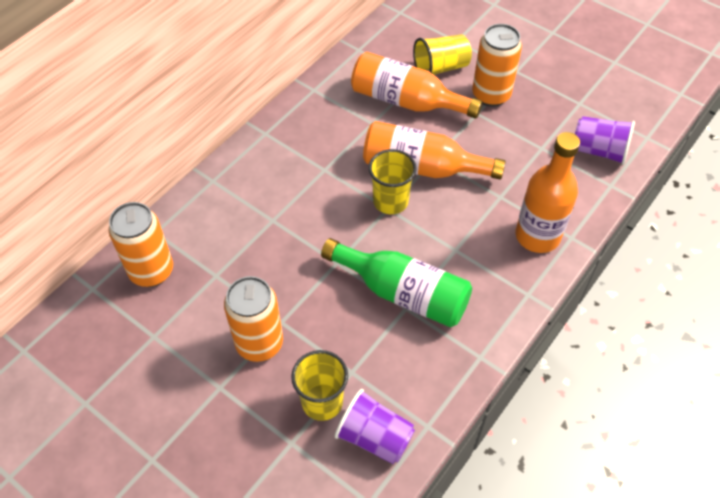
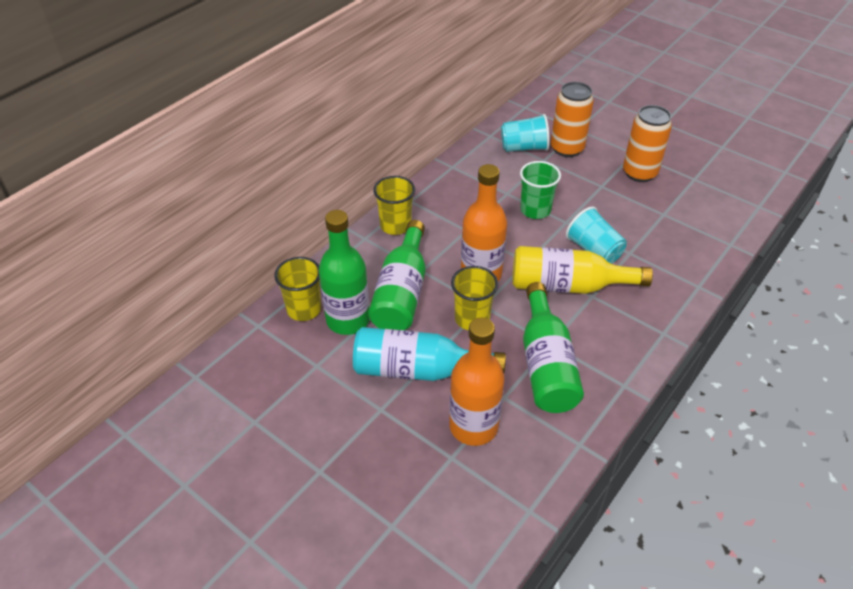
green bottle: 1 -> 3
green cup: 0 -> 1
orange bottle: 3 -> 2
orange can: 3 -> 2
purple cup: 2 -> 0
turquoise bottle: 0 -> 1
turquoise cup: 0 -> 2
yellow bottle: 0 -> 1

